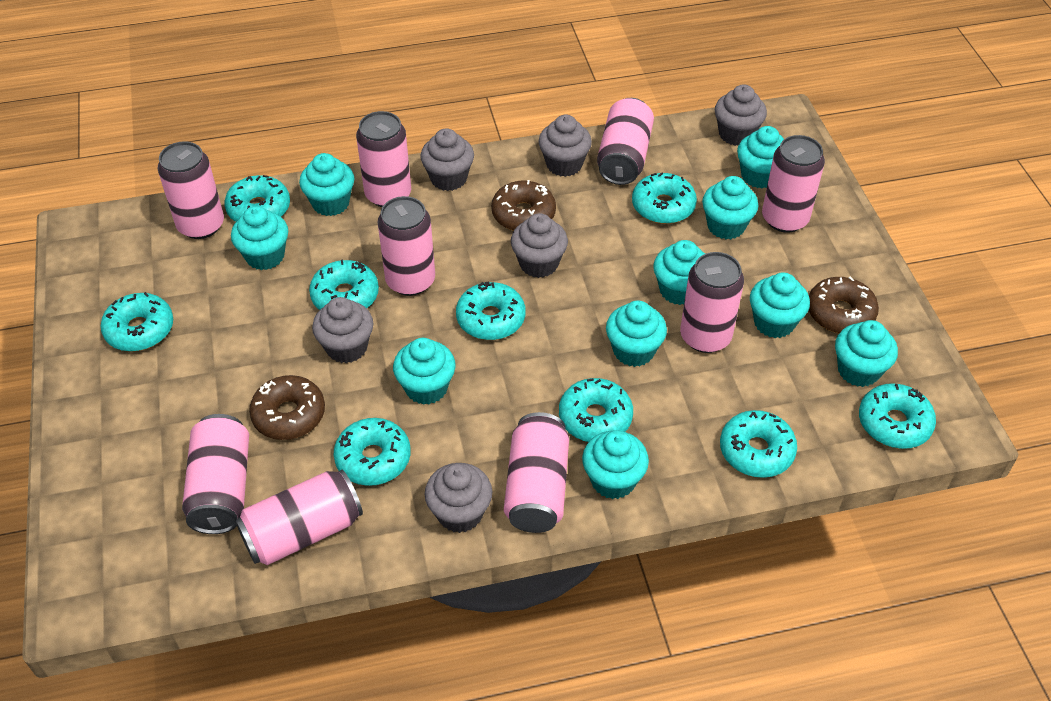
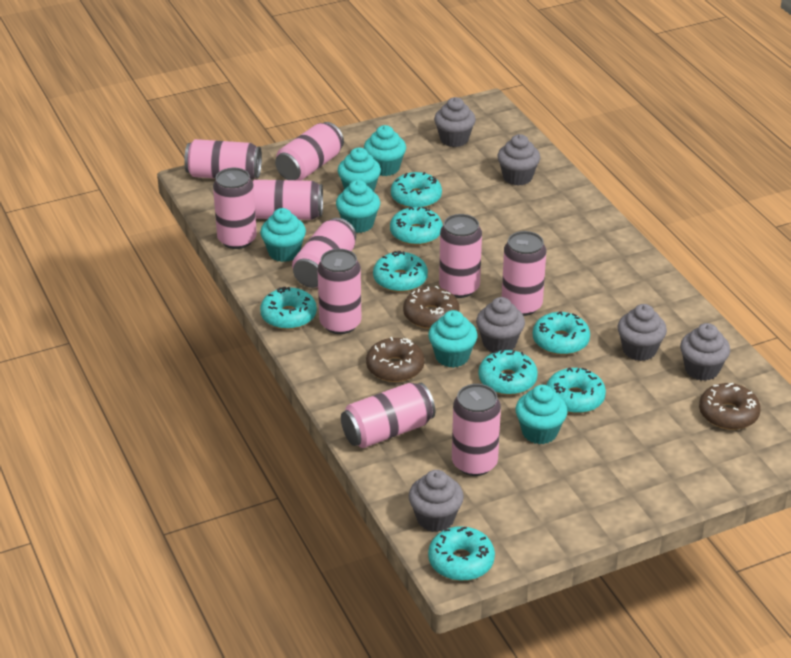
pink can: 9 -> 10
turquoise cupcake: 10 -> 6
turquoise donut: 9 -> 8

